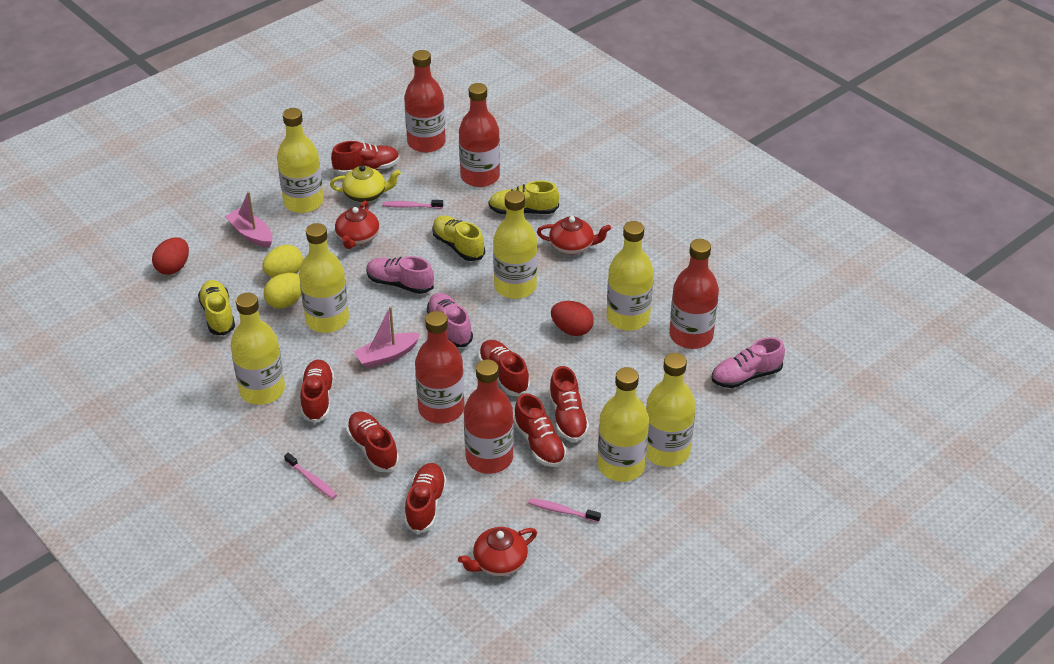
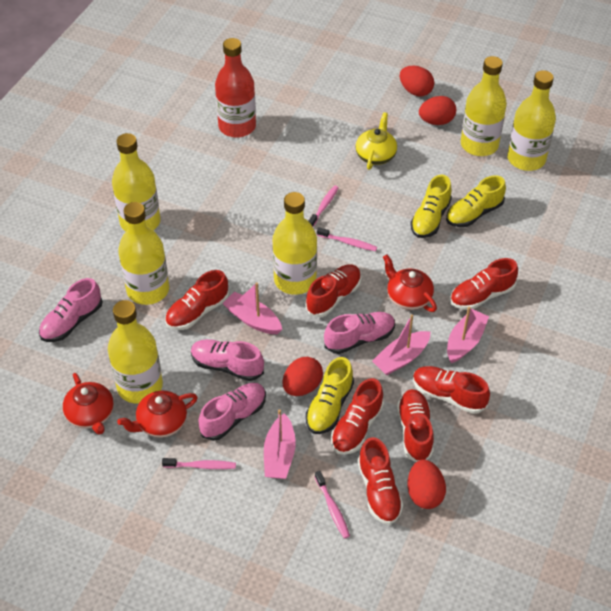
pink boat: 2 -> 4
pink shoe: 3 -> 4
pink toothbrush: 3 -> 4
red bottle: 5 -> 1
red egg: 2 -> 4
yellow bottle: 7 -> 6
yellow egg: 2 -> 0

